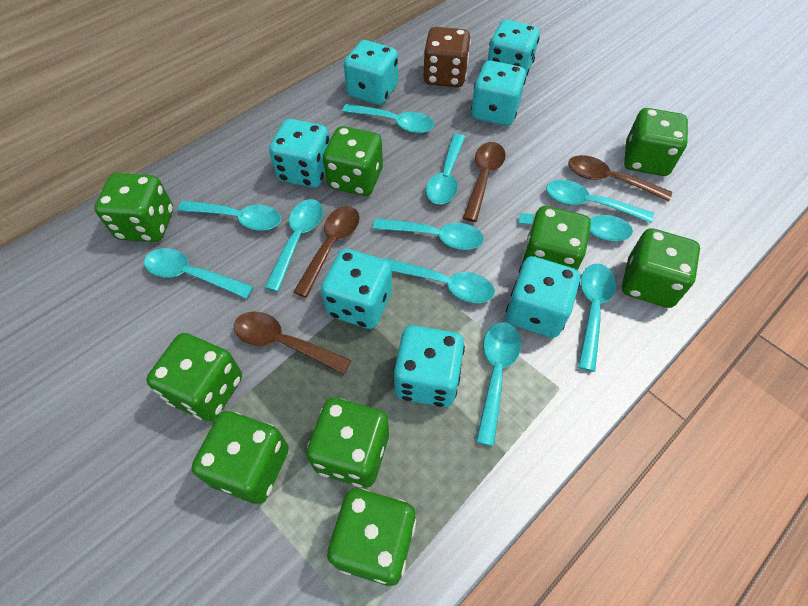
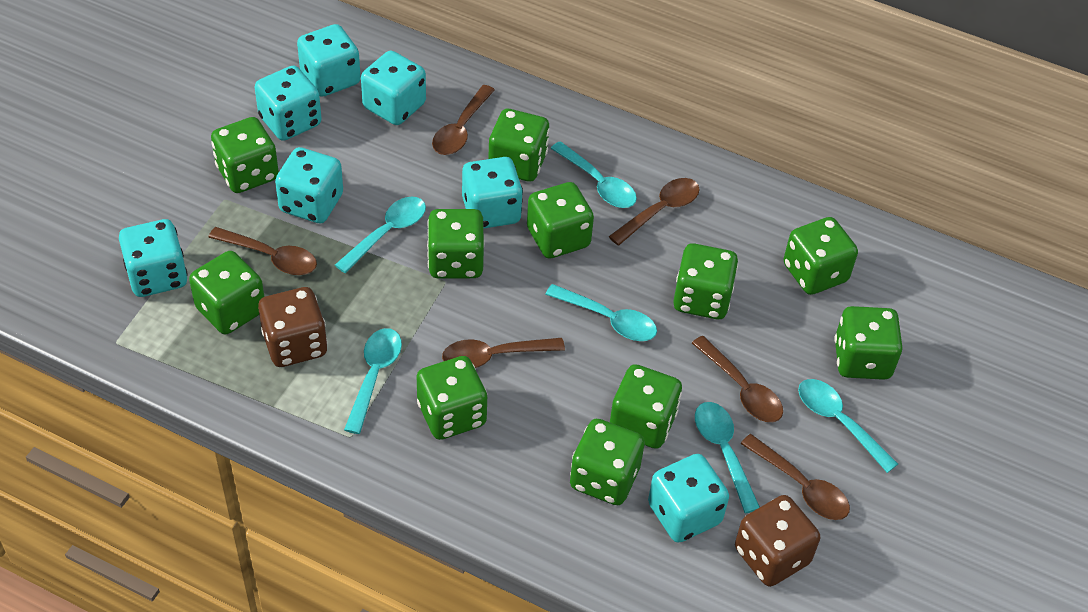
brown dice: 1 -> 2
brown spoon: 4 -> 6
green dice: 9 -> 11
turquoise spoon: 11 -> 6

